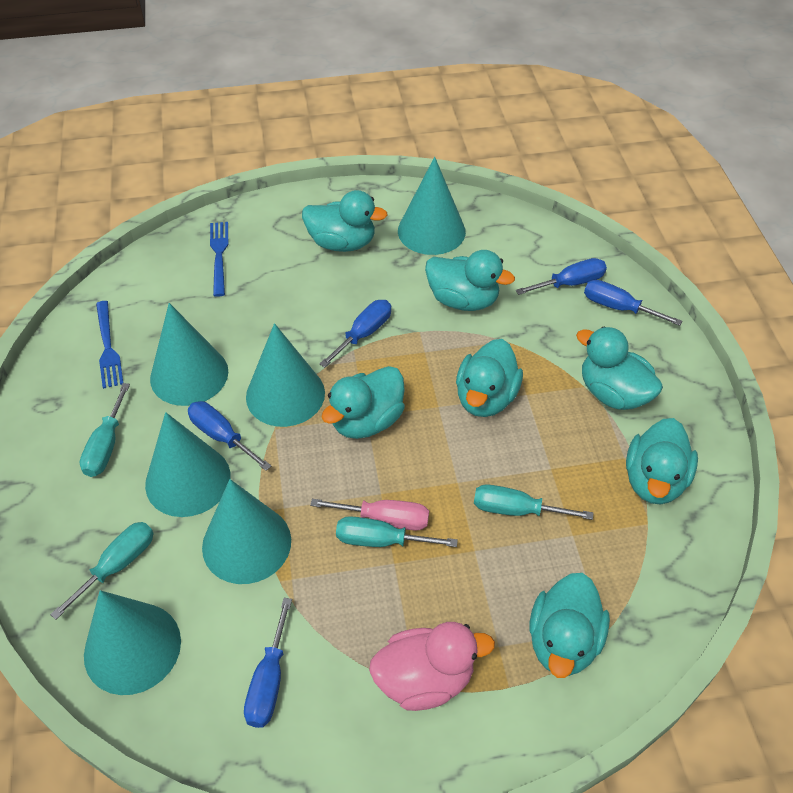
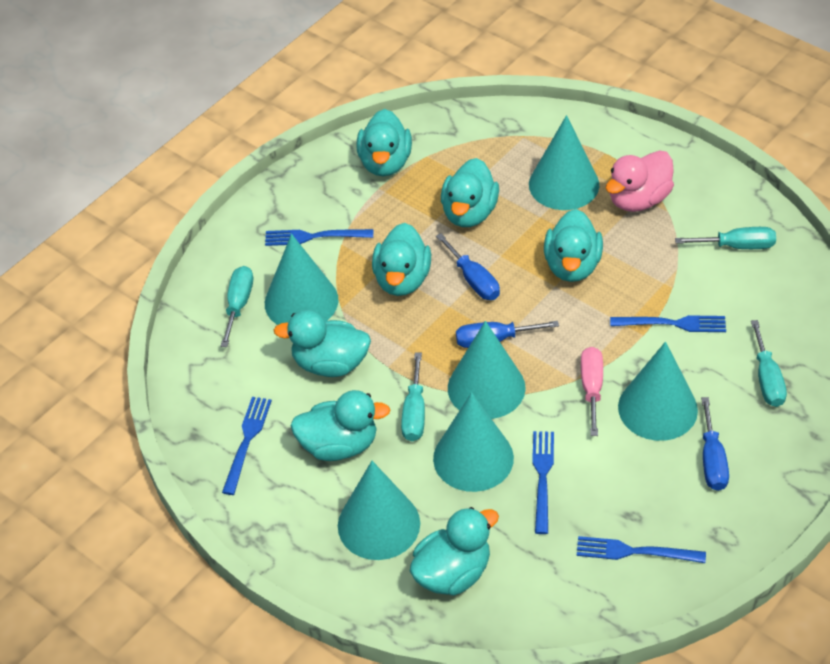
blue fork: 2 -> 5
blue screwdriver: 5 -> 3

